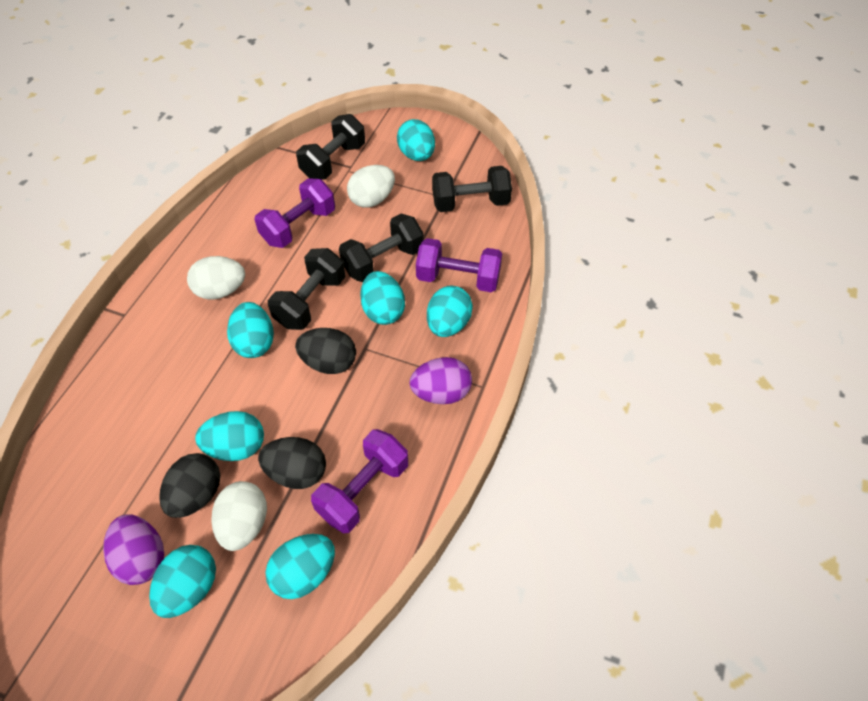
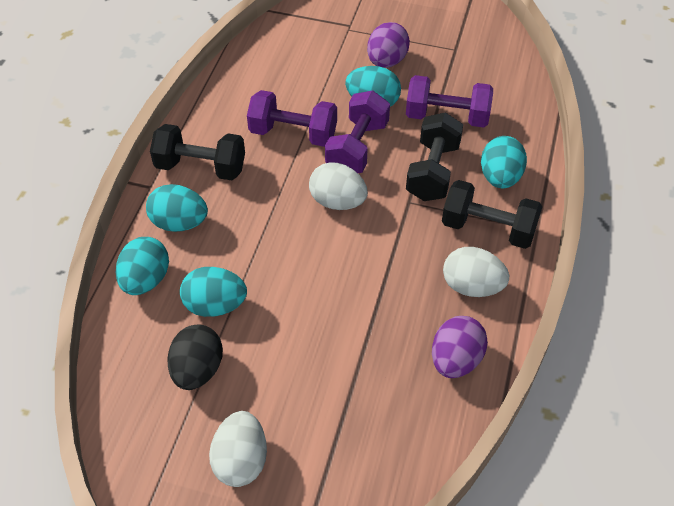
black dumbbell: 4 -> 3
black egg: 3 -> 1
turquoise egg: 7 -> 5

